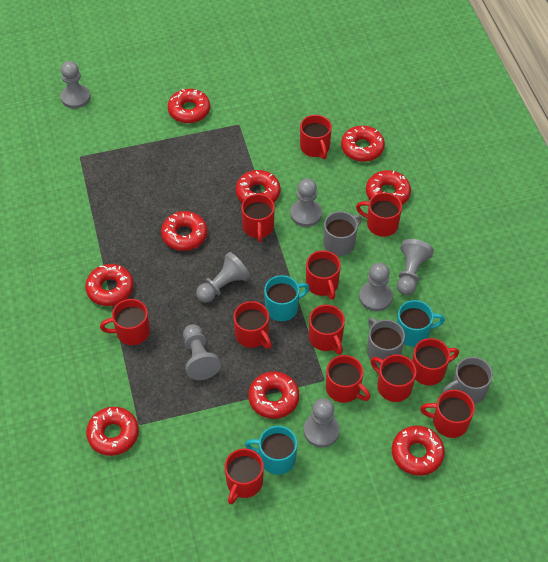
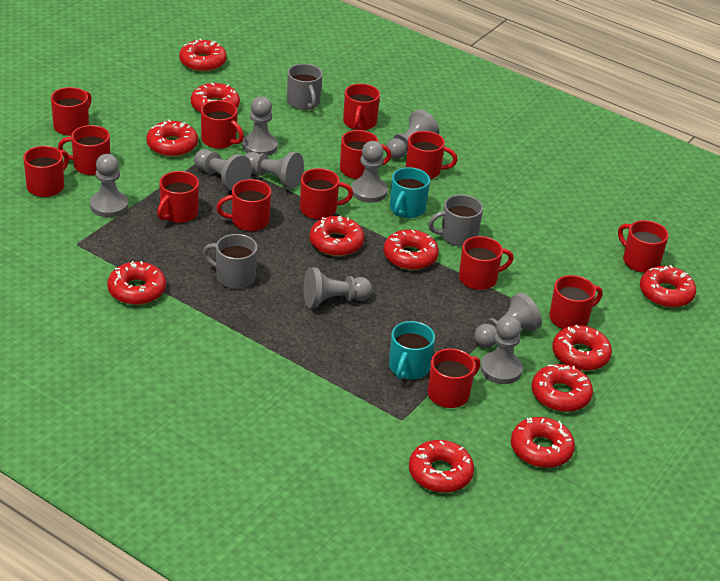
grey pawn: 7 -> 9
red donut: 9 -> 11
red mug: 12 -> 14
turquoise mug: 3 -> 2

